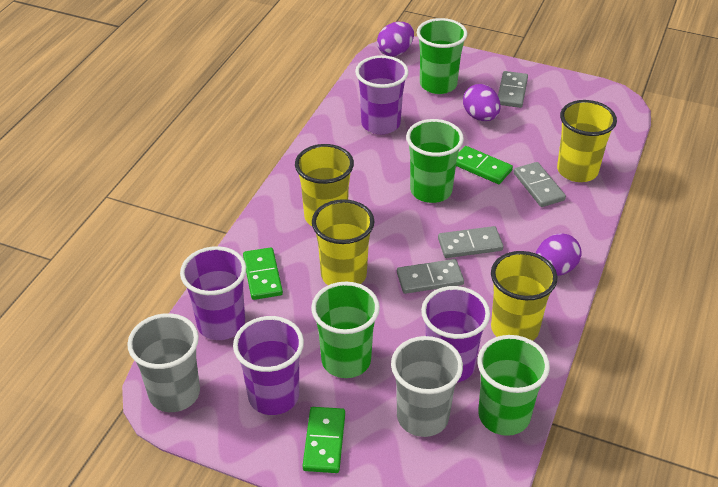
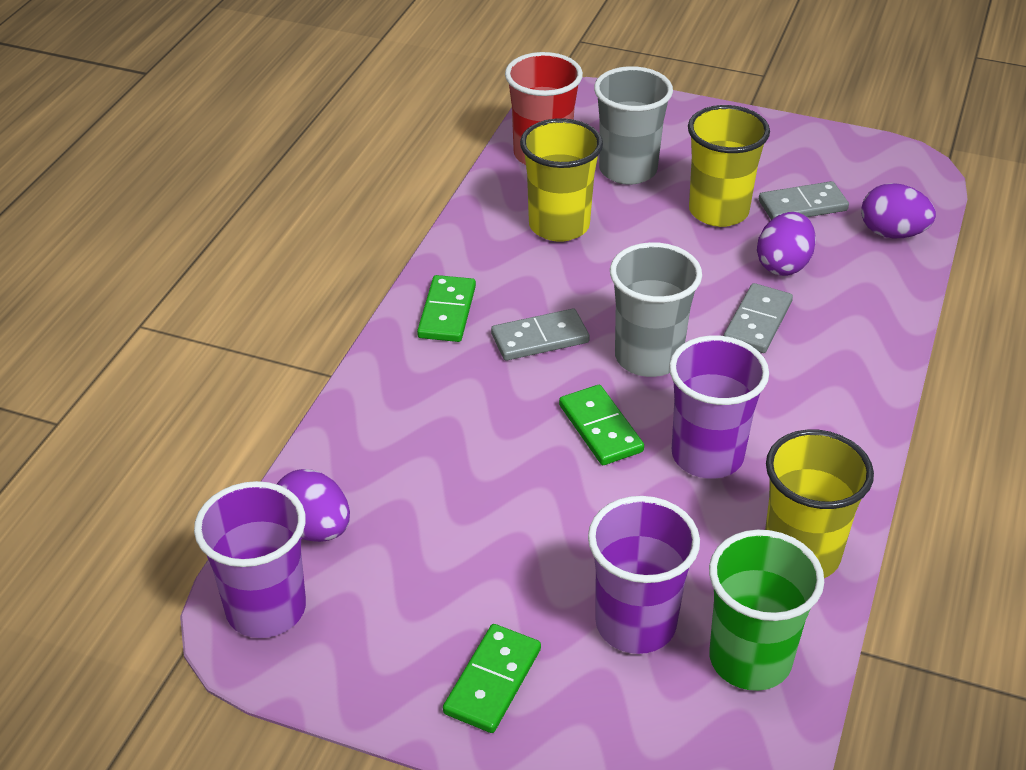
green cup: 4 -> 1
grey domino: 4 -> 3
purple cup: 4 -> 3
red cup: 0 -> 1
yellow cup: 4 -> 3

